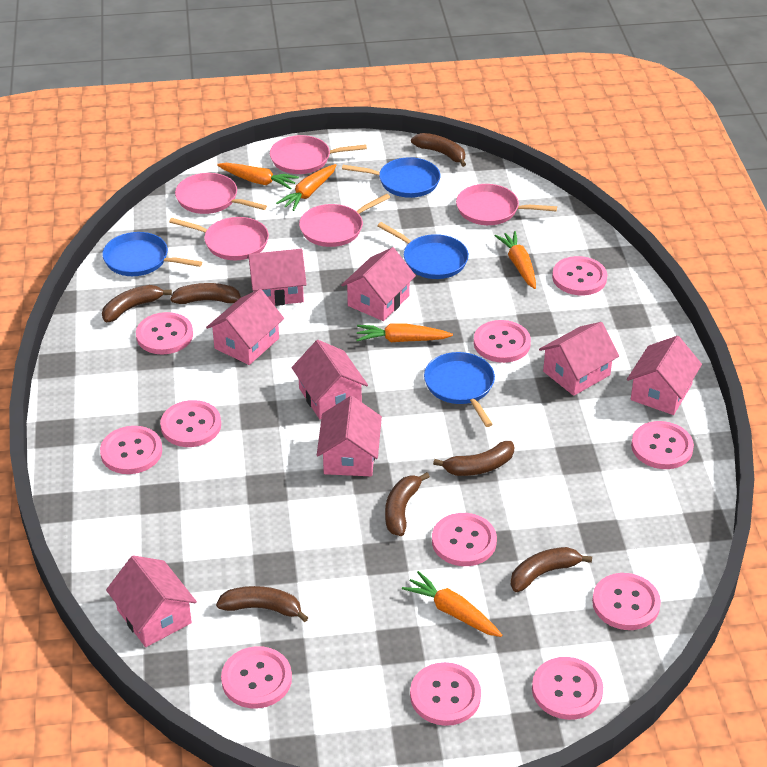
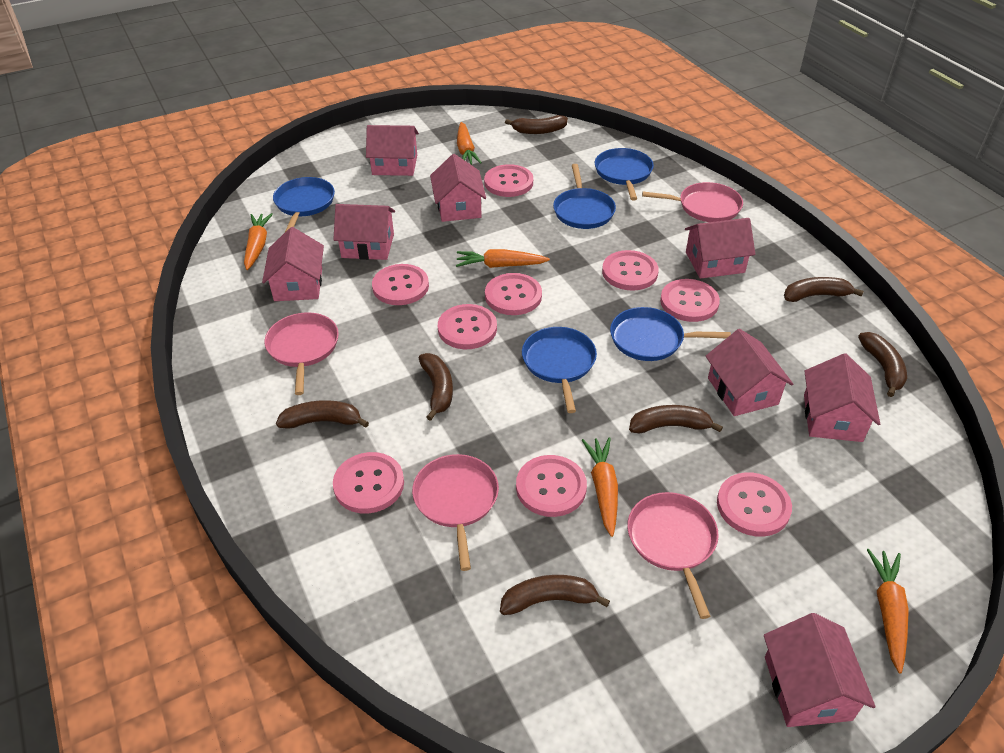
blue pan: 4 -> 5
pink button: 11 -> 9
pink pan: 5 -> 4

